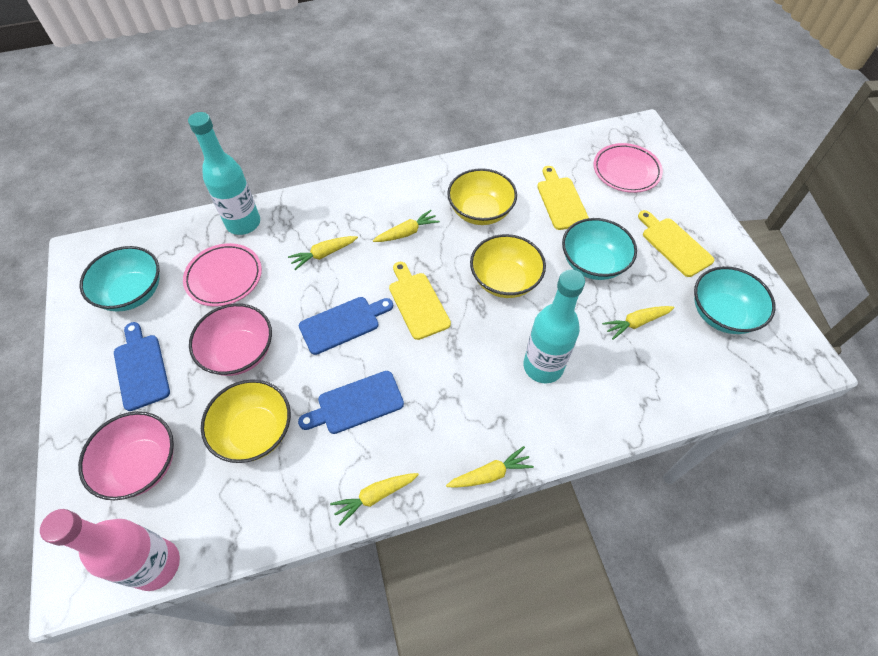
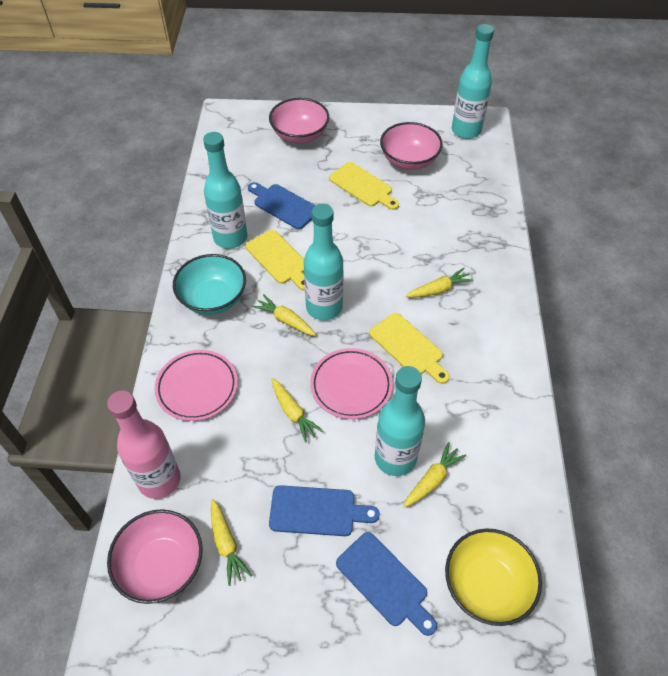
pink bowl: 2 -> 3
turquoise bottle: 2 -> 4
turquoise bowl: 3 -> 1
yellow bowl: 3 -> 1

